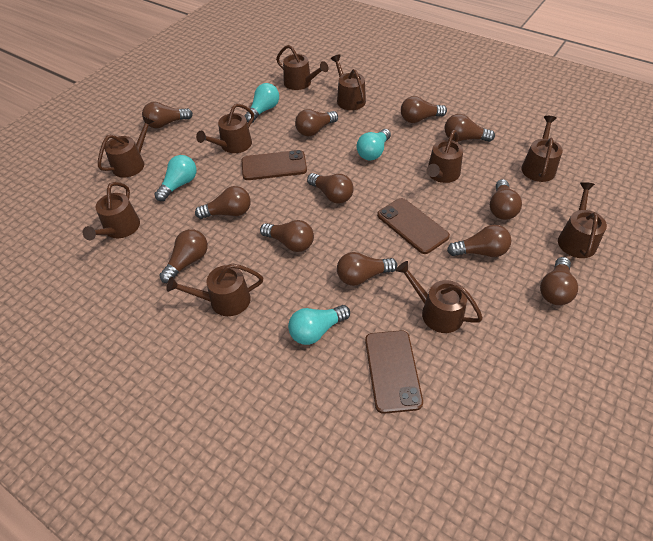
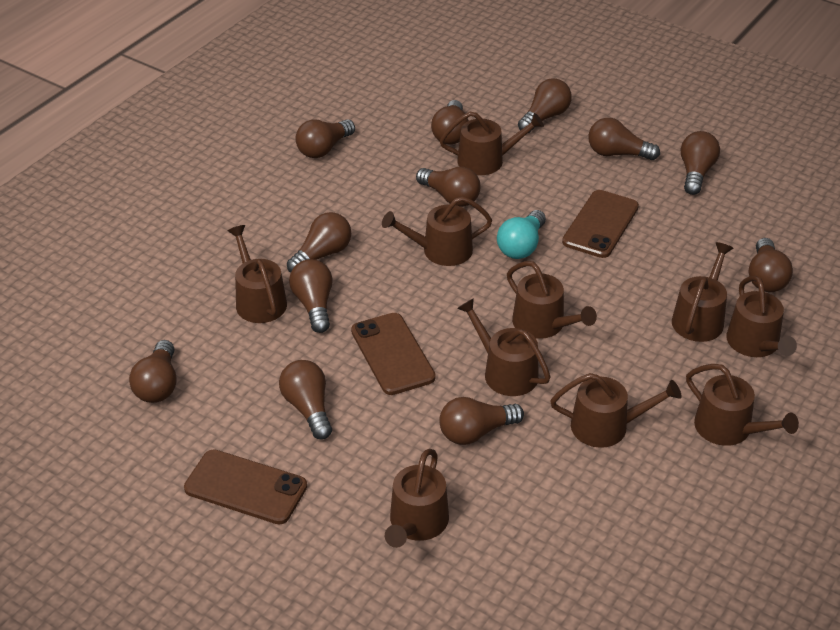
turquoise light bulb: 4 -> 1

